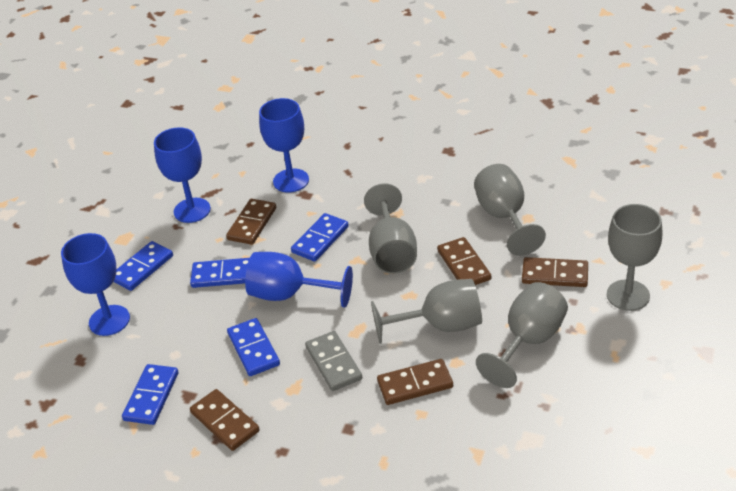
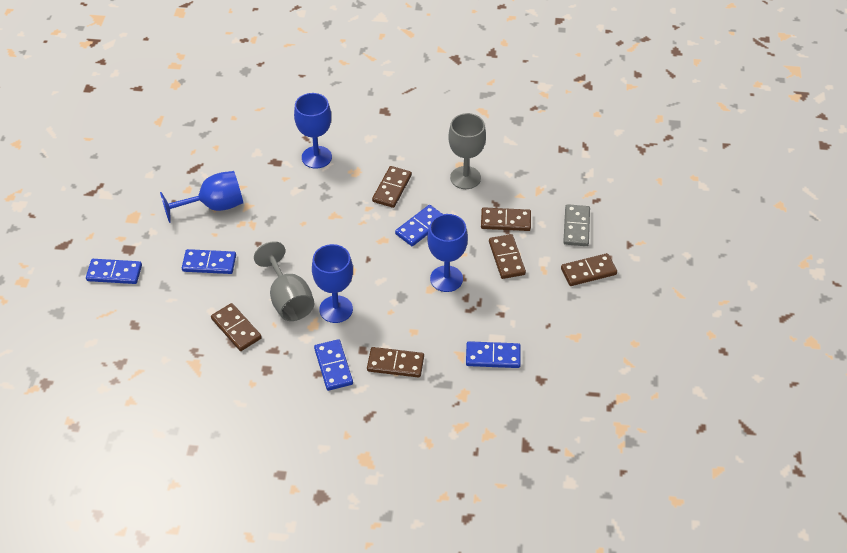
brown domino: 5 -> 6
grey goblet: 5 -> 2

